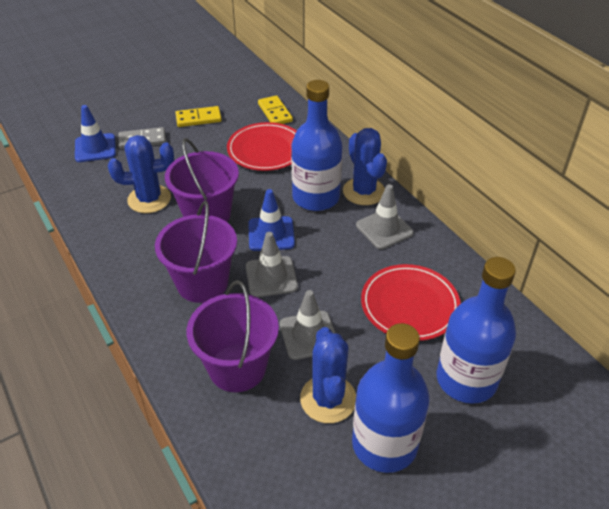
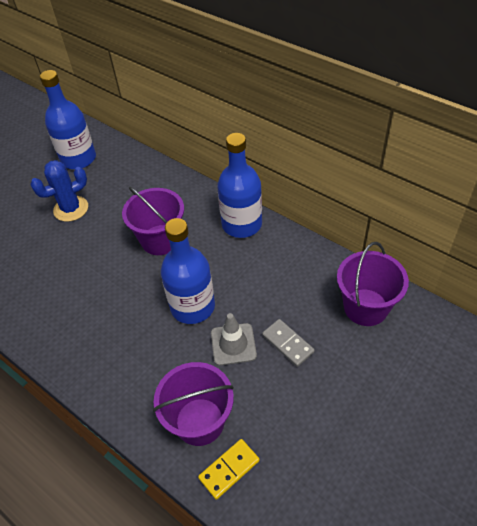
blue cactus: 3 -> 1
blue traffic cone: 2 -> 0
grey traffic cone: 3 -> 1
red plate: 2 -> 0
yellow domino: 2 -> 1

